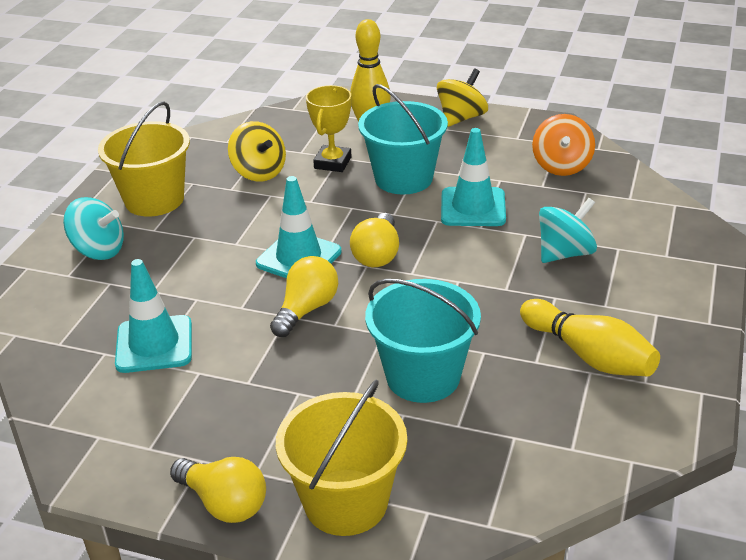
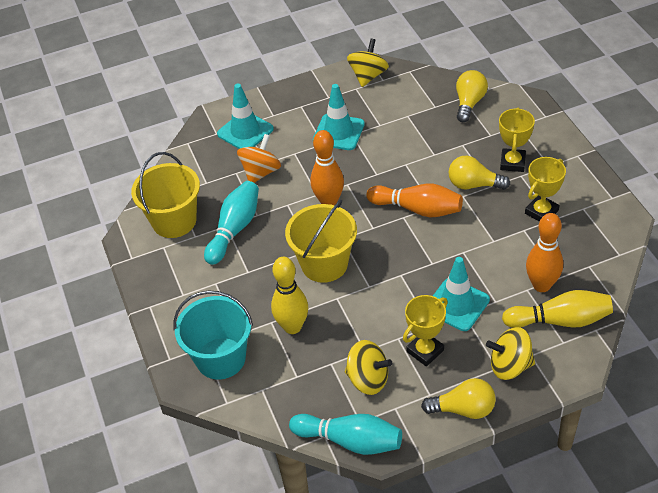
orange bowling pin: 0 -> 3
turquoise bowling pin: 0 -> 2
turquoise bucket: 2 -> 1
turquoise spinning top: 2 -> 0
yellow spinning top: 2 -> 3
yellow trophy: 1 -> 3

